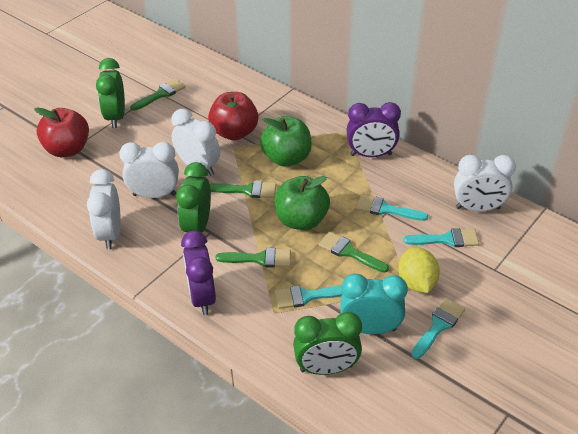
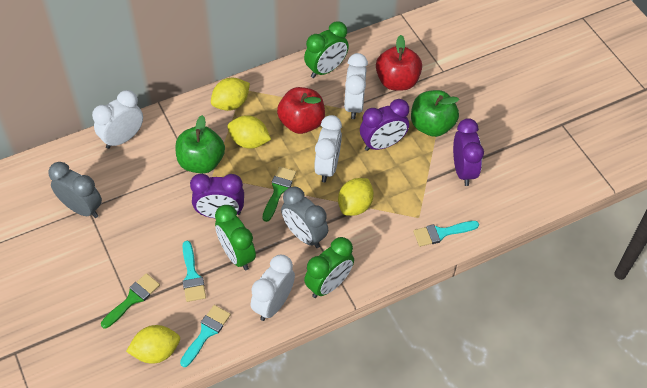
green brush: 4 -> 2
grey clock: 0 -> 2
purple clock: 2 -> 3
turquoise brush: 4 -> 3
turquoise clock: 1 -> 0
yellow lemon: 1 -> 4

